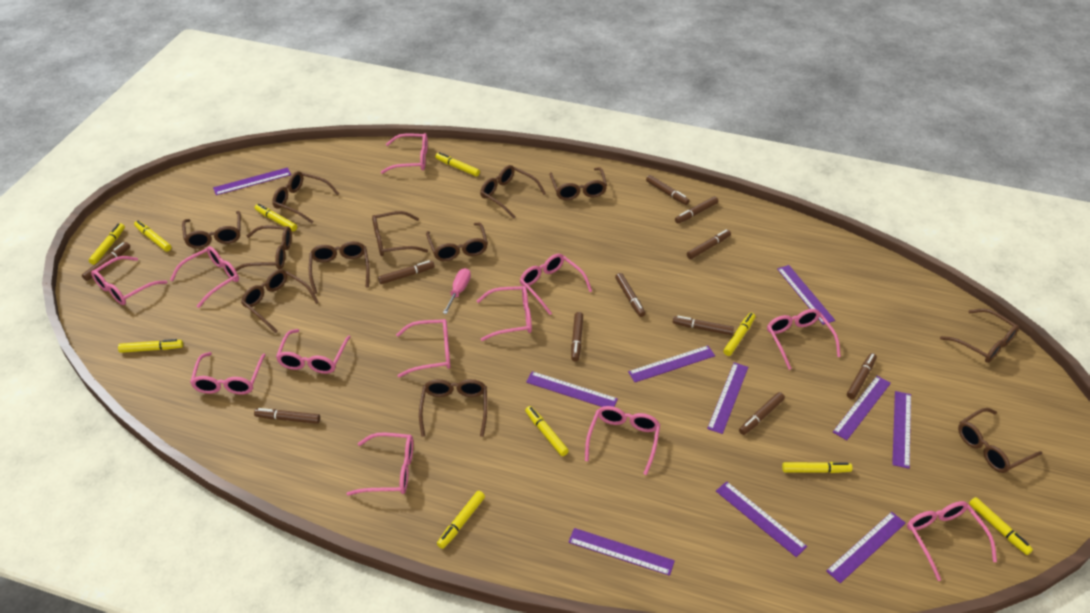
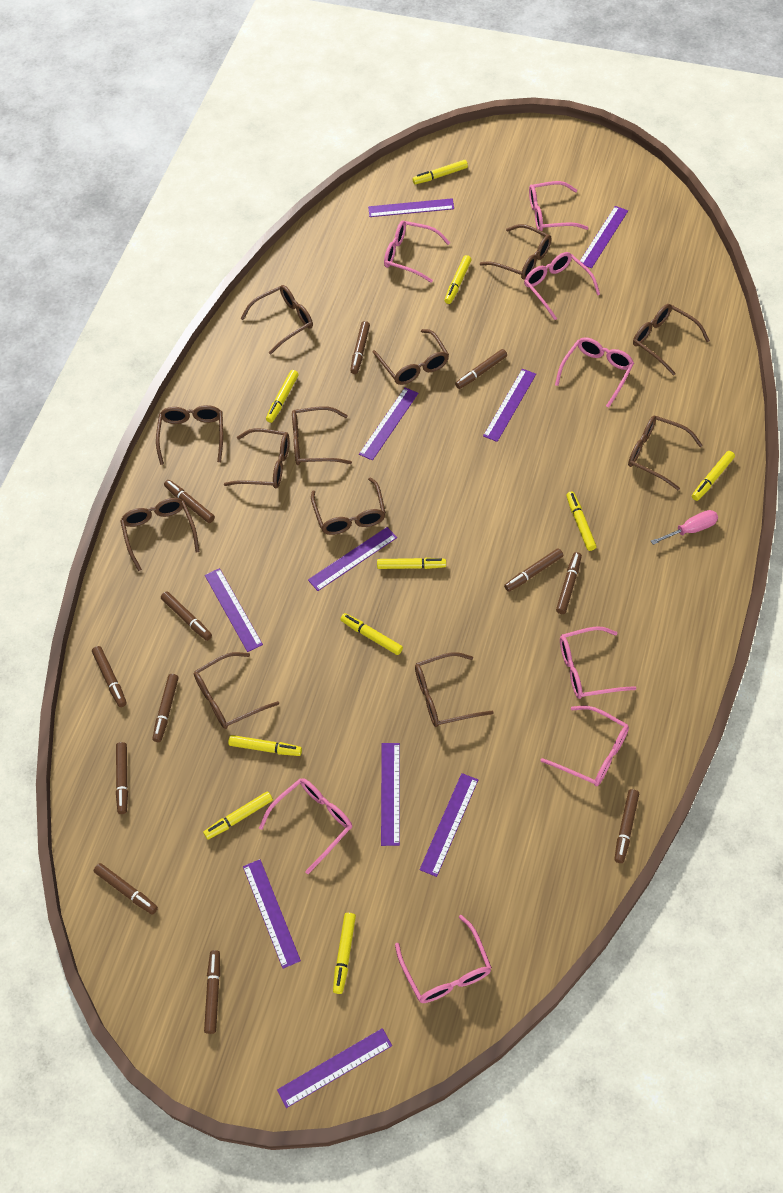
brown marker: 11 -> 12
pink glasses: 12 -> 8

